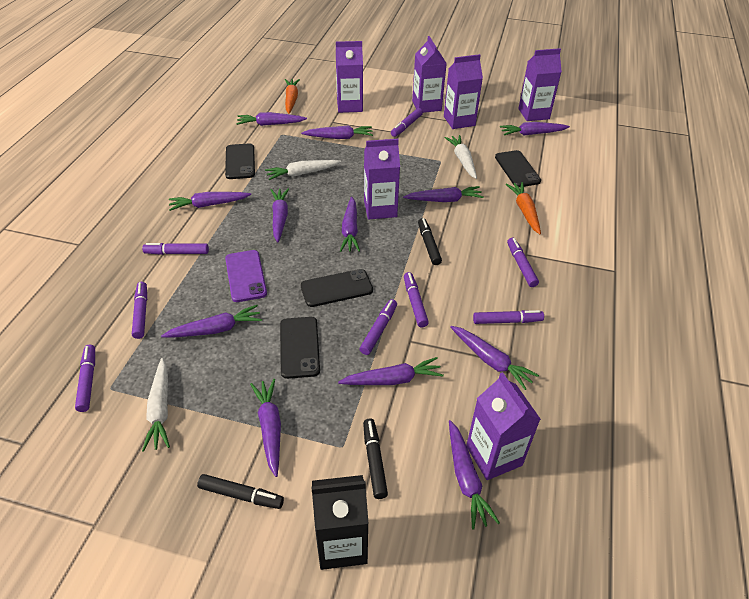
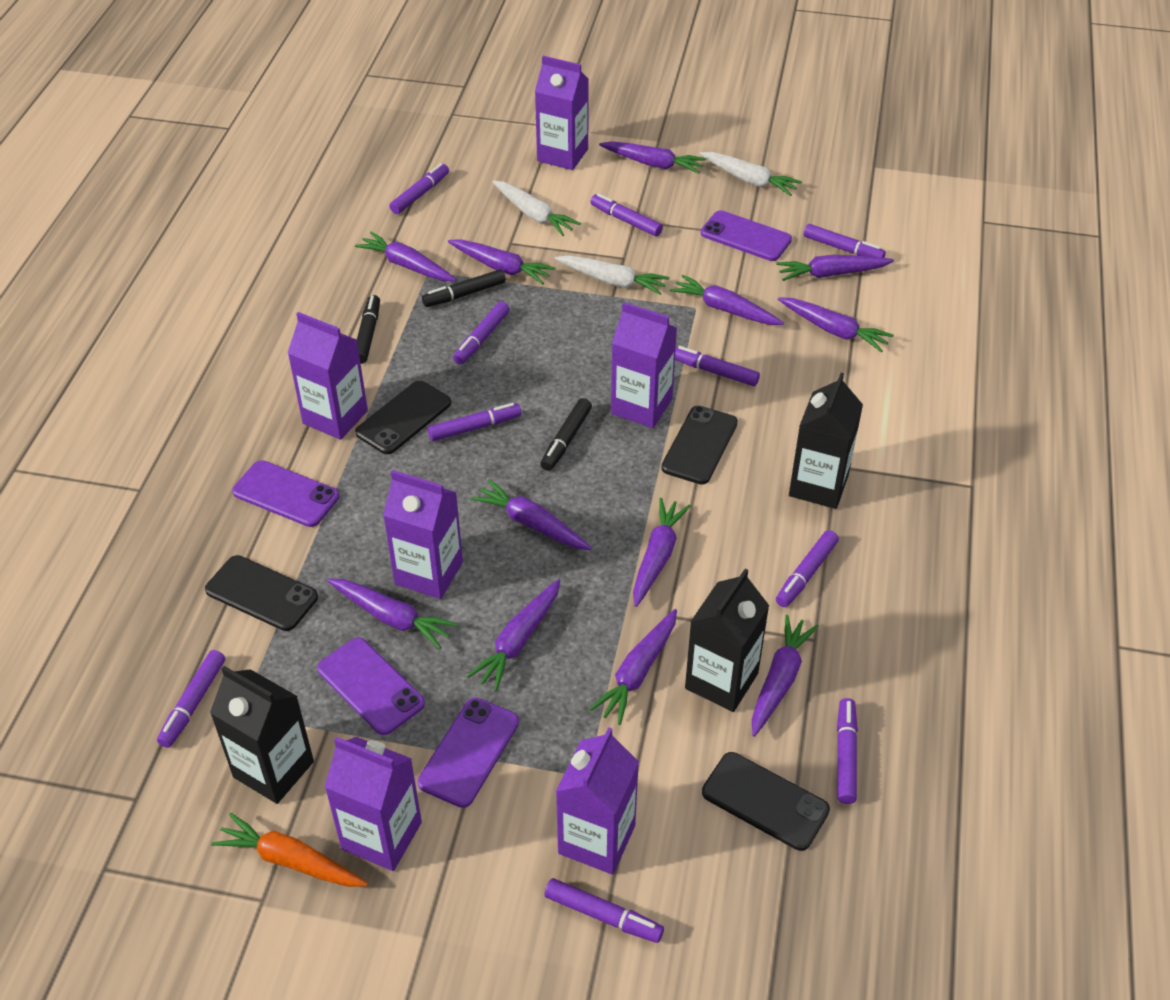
black carton: 1 -> 3
orange carrot: 2 -> 1
purple marker: 8 -> 10
purple phone: 1 -> 4

